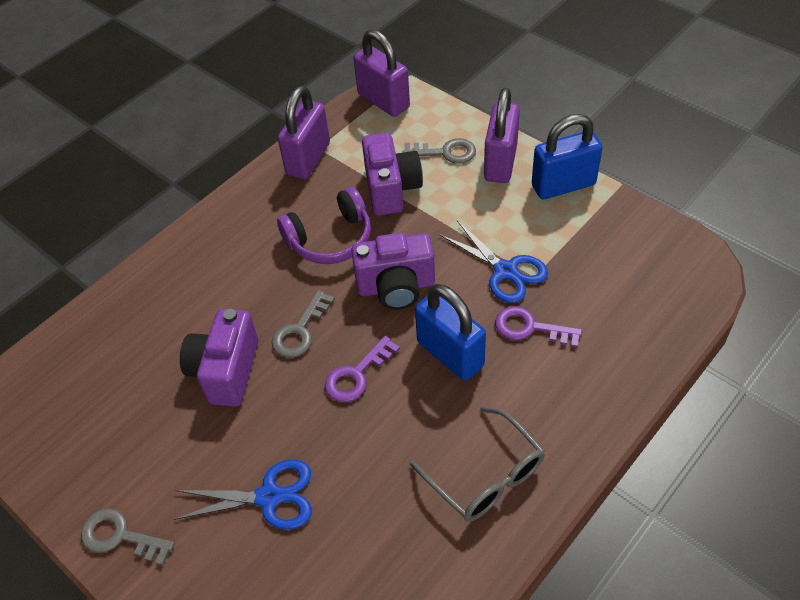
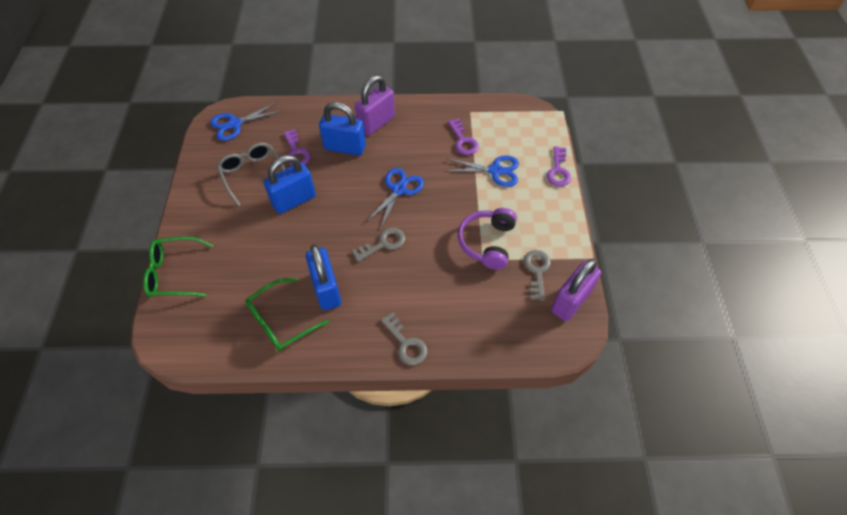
blue padlock: 2 -> 3
blue scissors: 2 -> 3
green glasses: 0 -> 2
purple camera: 3 -> 0
purple key: 2 -> 3
purple padlock: 3 -> 2

